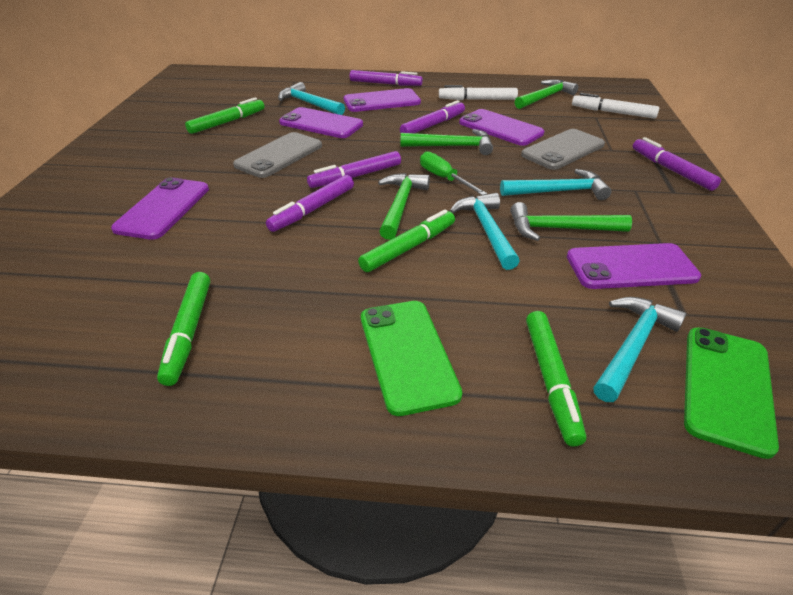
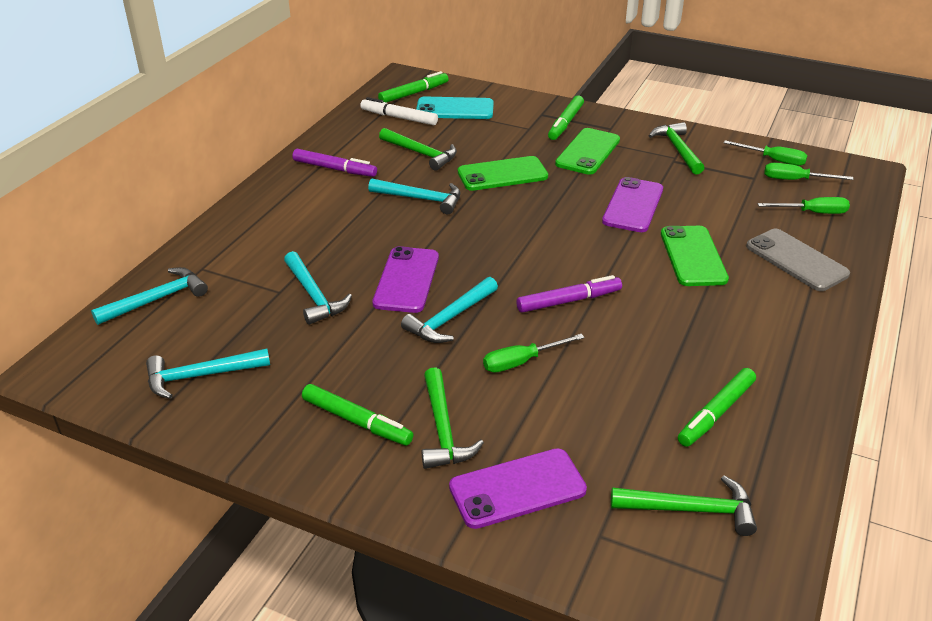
green phone: 2 -> 3
green screwdriver: 1 -> 4
grey phone: 2 -> 1
purple marker: 5 -> 2
purple phone: 5 -> 3
turquoise hammer: 4 -> 5
turquoise phone: 0 -> 1
white marker: 2 -> 1

